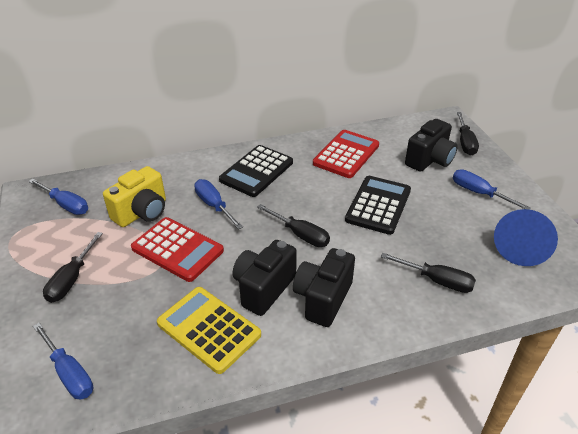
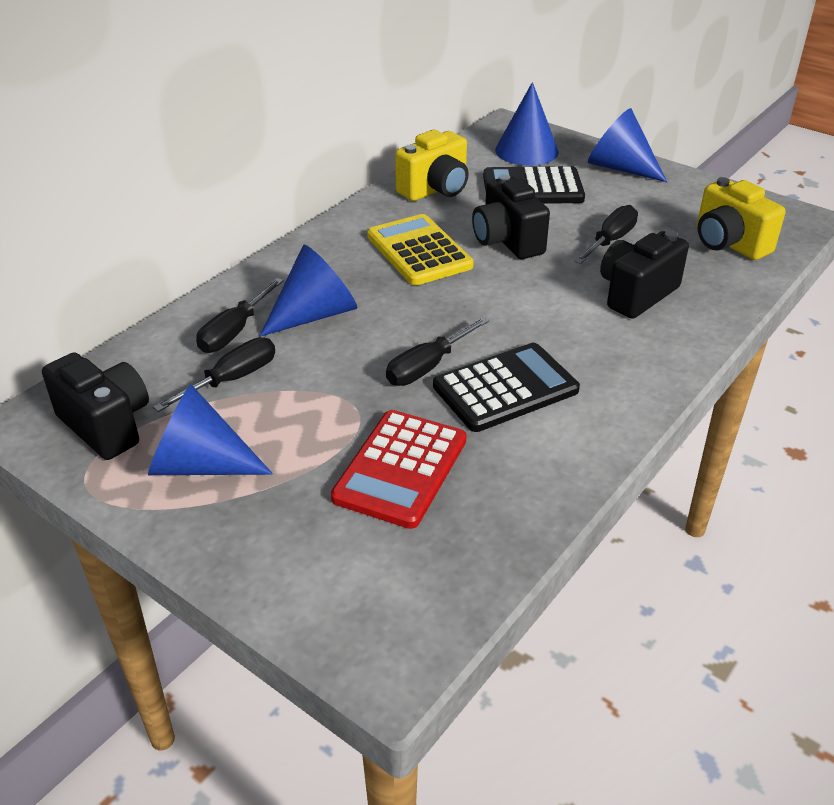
blue cone: 1 -> 4
blue screwdriver: 4 -> 0
red calculator: 2 -> 1
yellow camera: 1 -> 2

